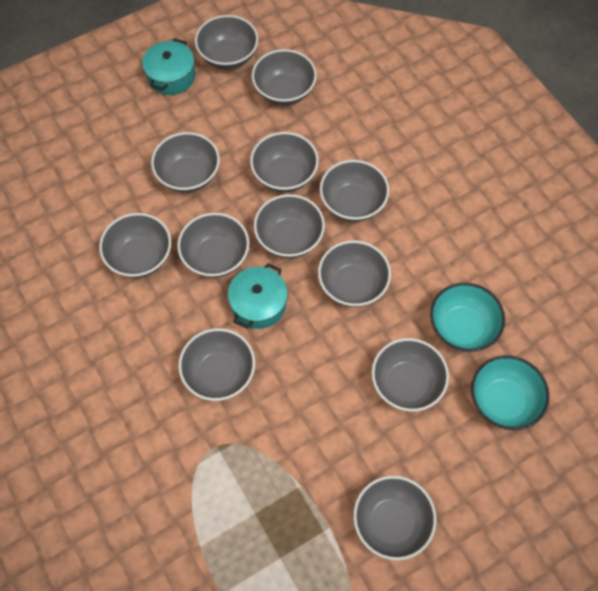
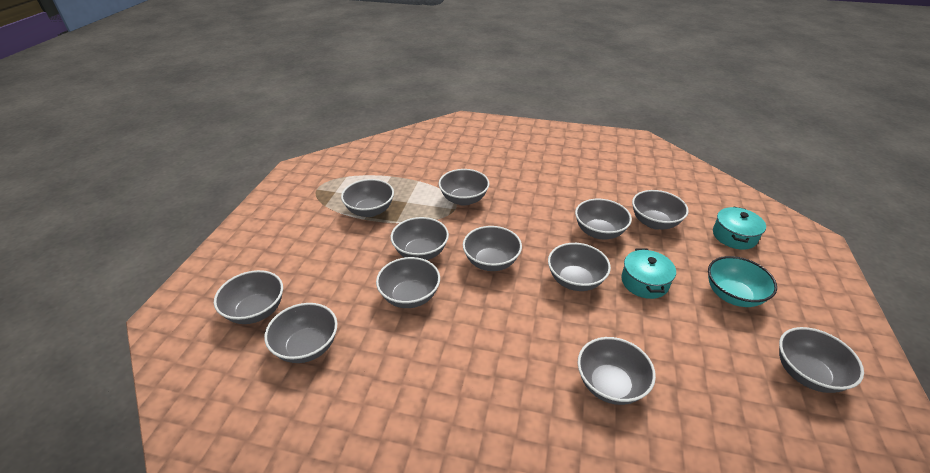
turquoise bowl: 2 -> 1

